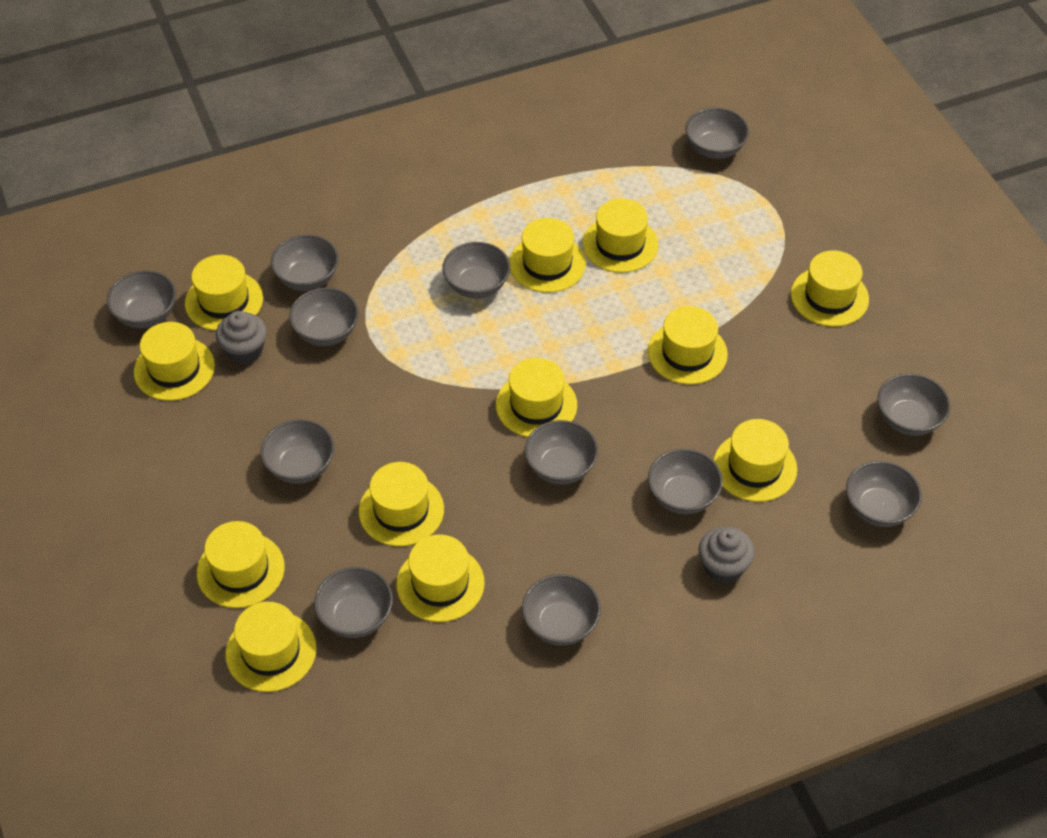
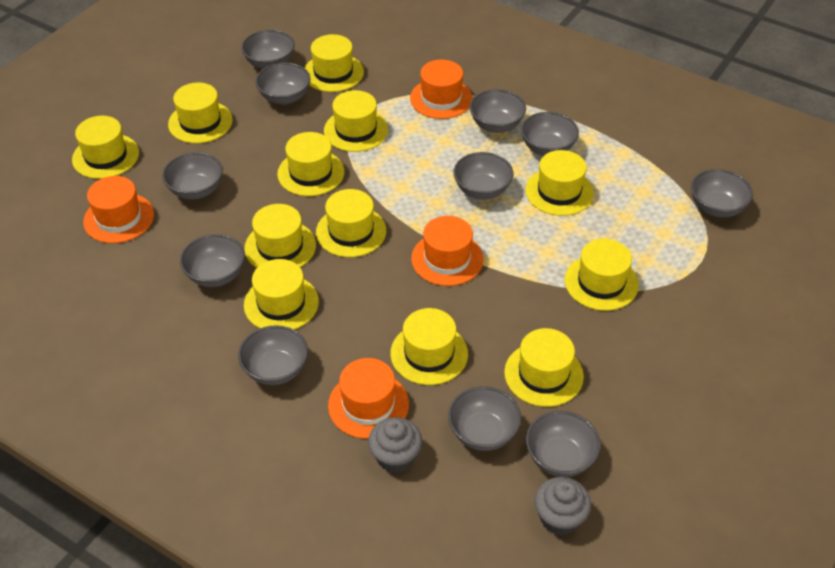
grey bowl: 12 -> 11
orange hat: 0 -> 4

